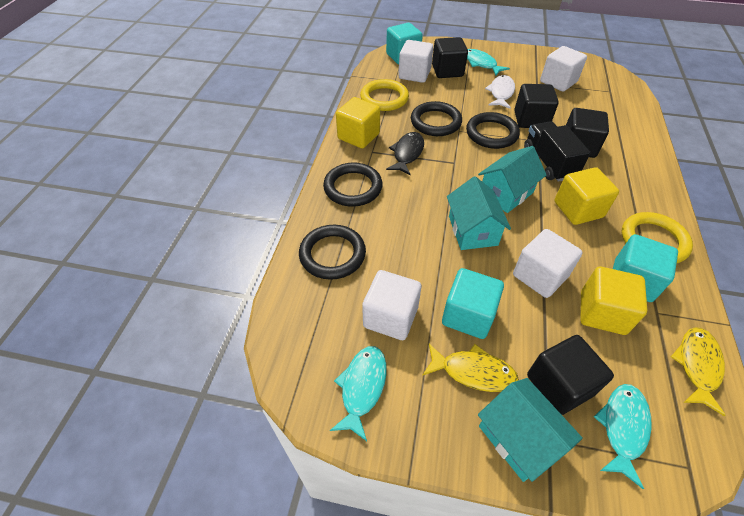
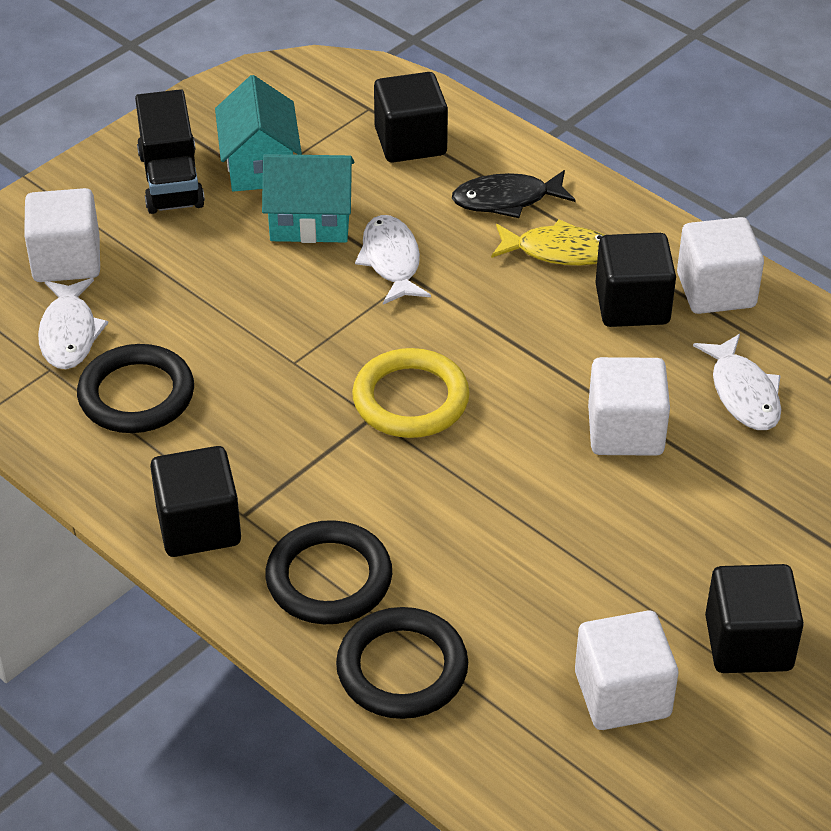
black ring: 4 -> 3
turquoise cube: 3 -> 0
turquoise fish: 3 -> 0
turquoise house: 3 -> 2
white fish: 1 -> 3
yellow cube: 3 -> 0
yellow fish: 2 -> 1
yellow ring: 2 -> 1

